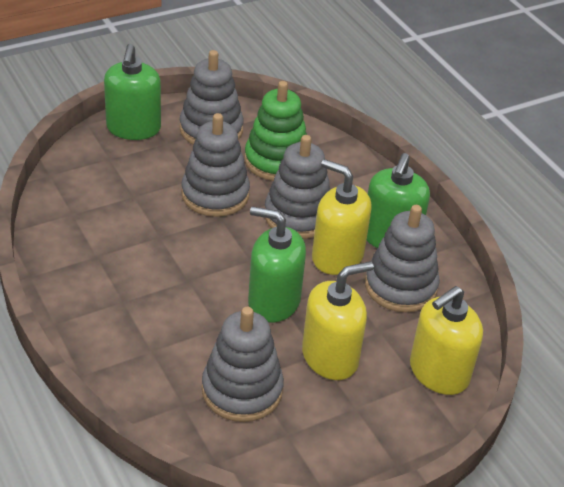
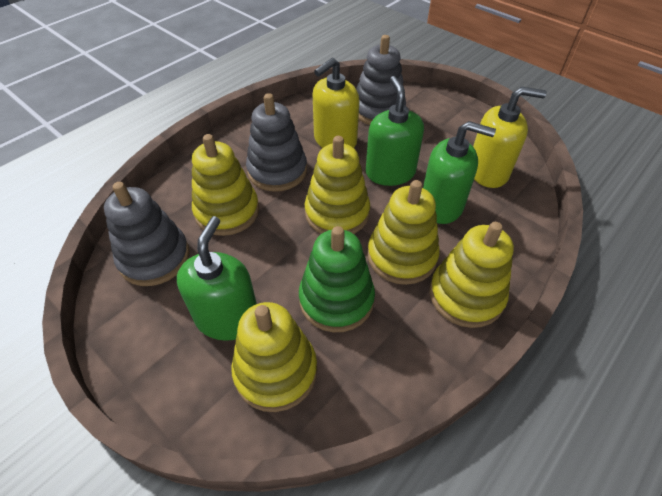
grey stacking toy: 5 -> 3
yellow soap dispenser: 3 -> 2
yellow stacking toy: 0 -> 5

